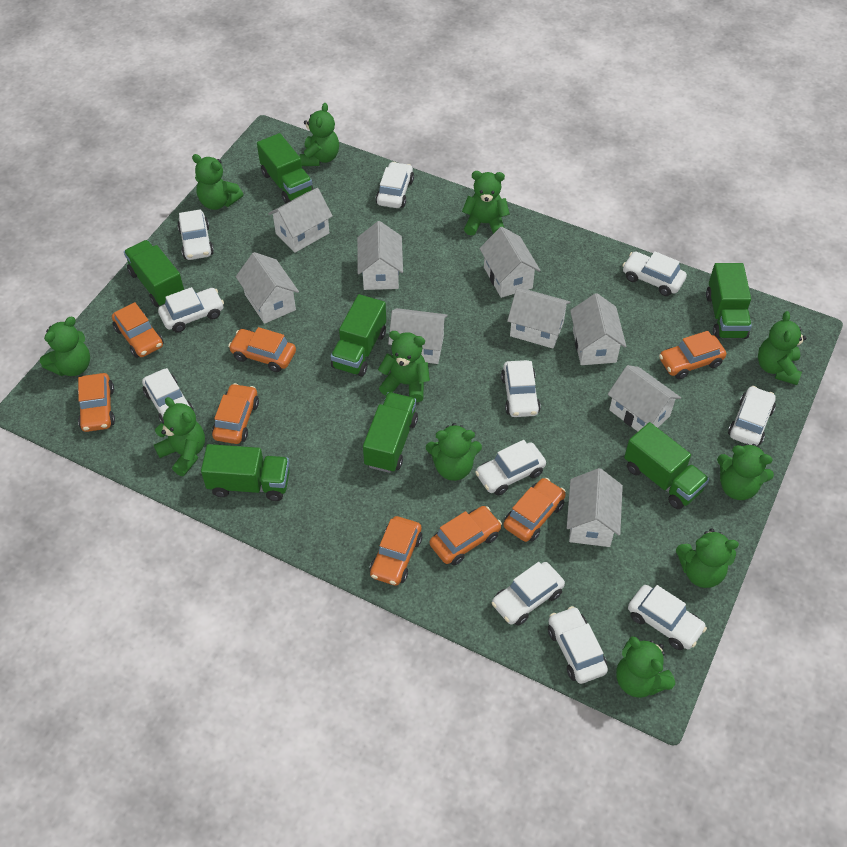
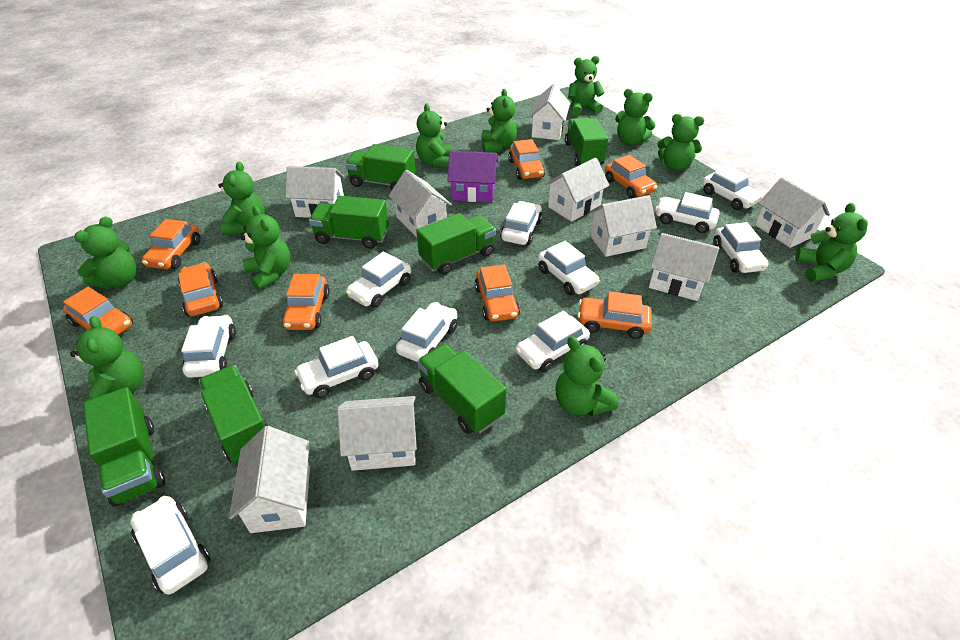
purple house: 0 -> 1

